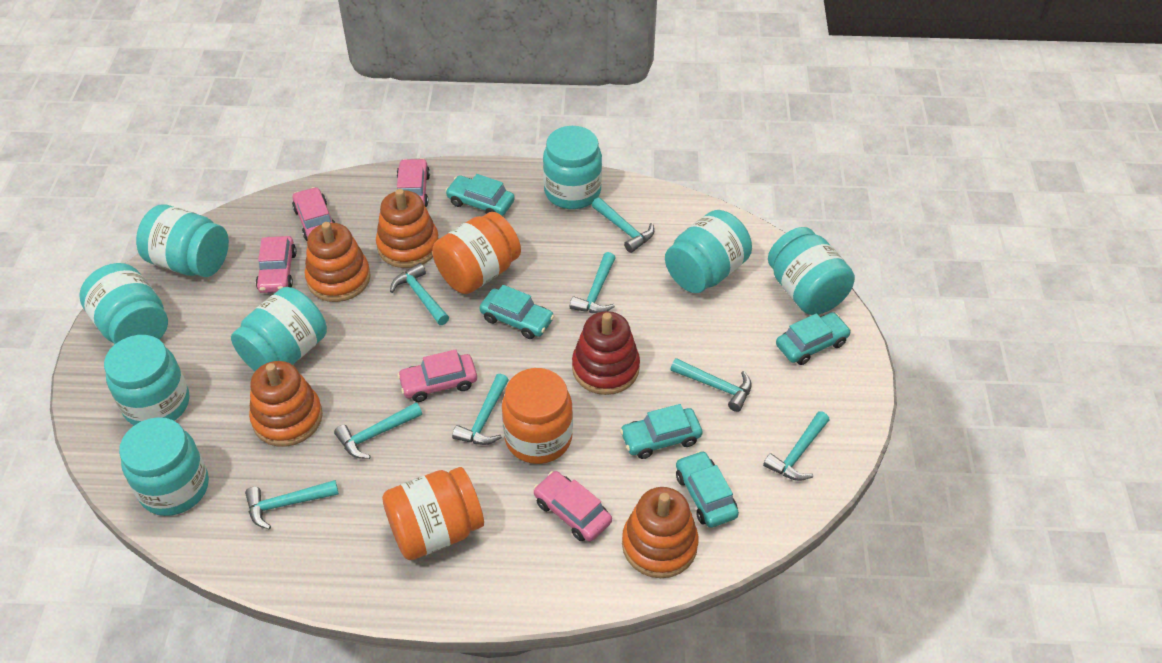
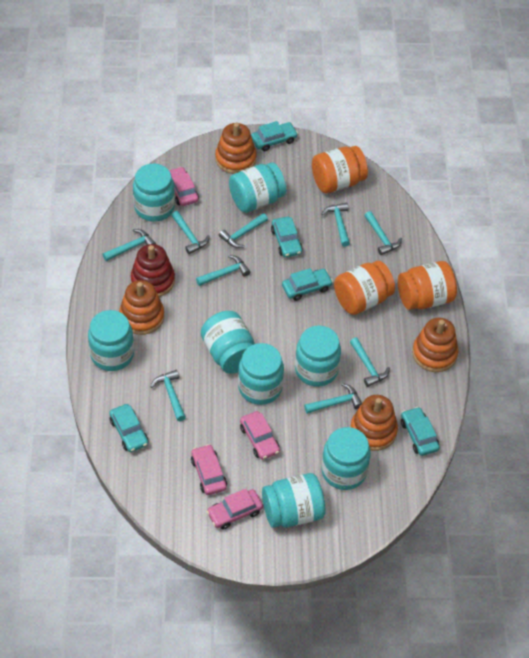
pink car: 5 -> 4
turquoise hammer: 8 -> 9

